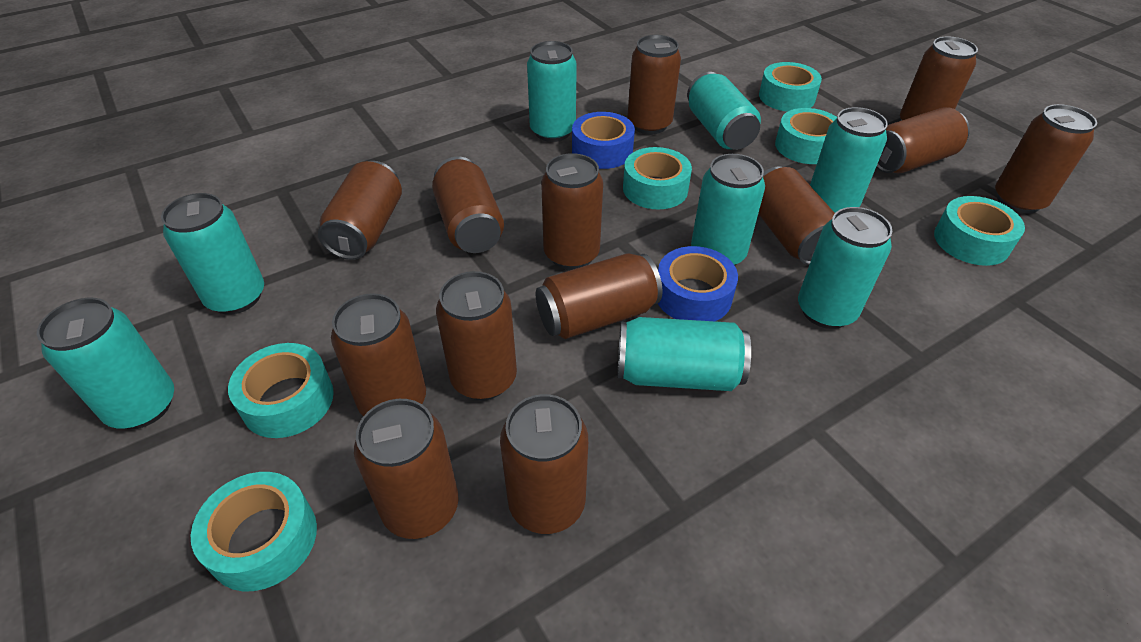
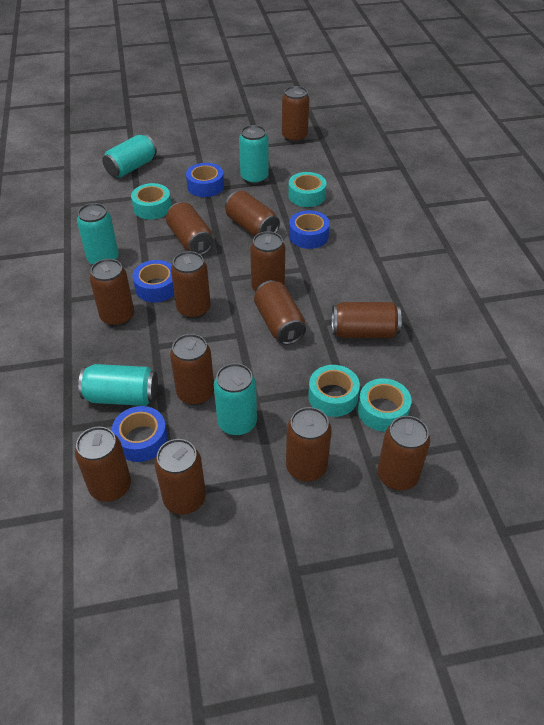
blue tape: 2 -> 4
turquoise can: 8 -> 5
turquoise tape: 6 -> 4

